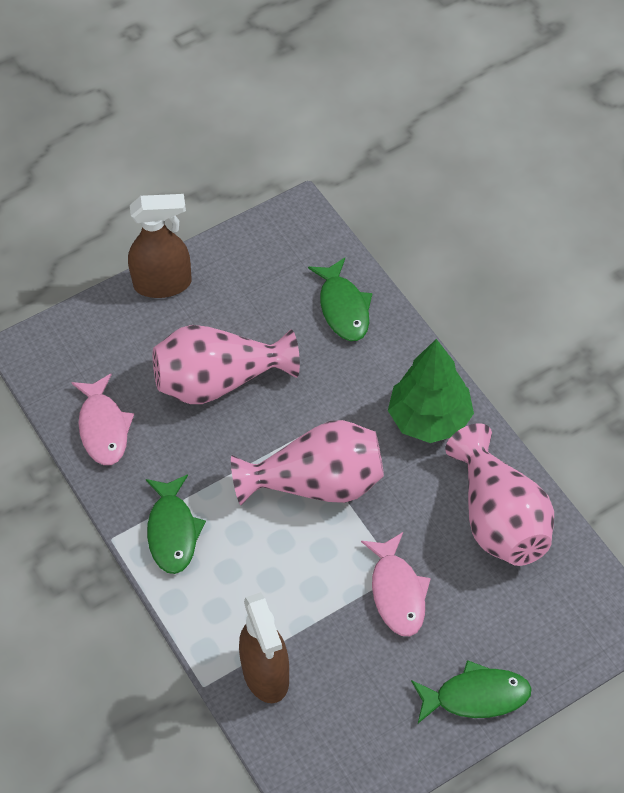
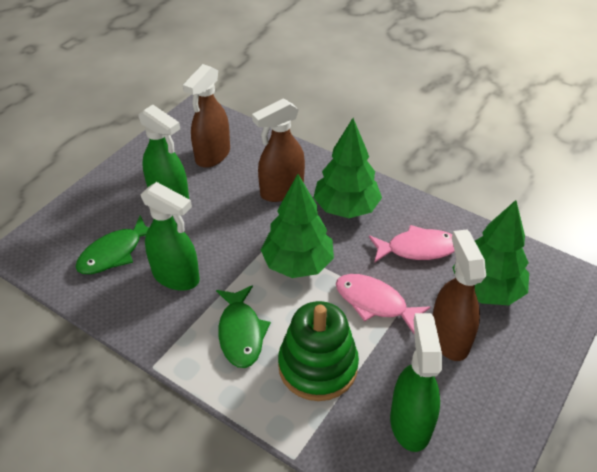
brown spray bottle: 2 -> 3
green fish: 3 -> 2
green spray bottle: 0 -> 3
green stacking toy: 0 -> 1
green tree: 1 -> 3
pink vase: 3 -> 0

